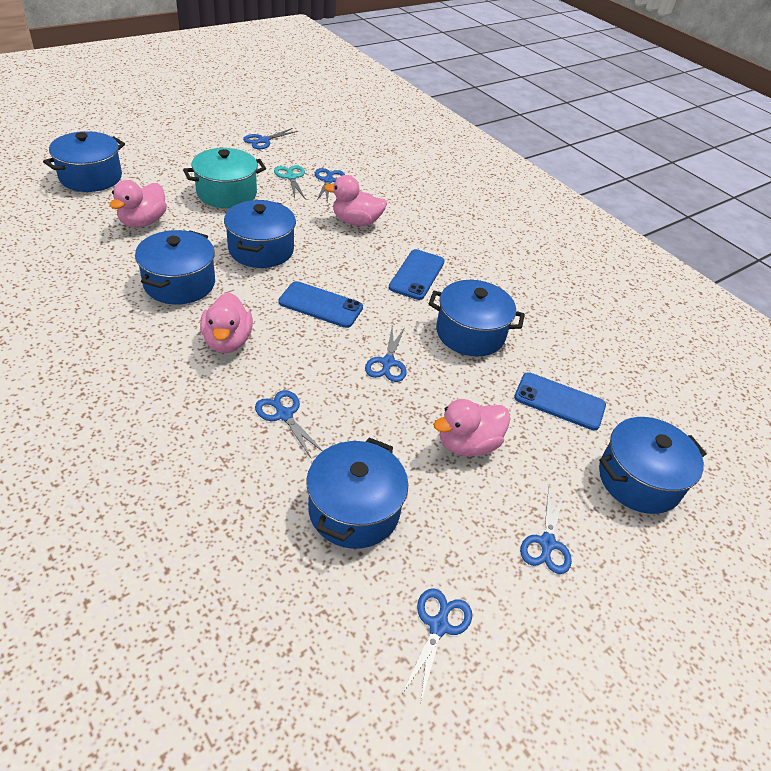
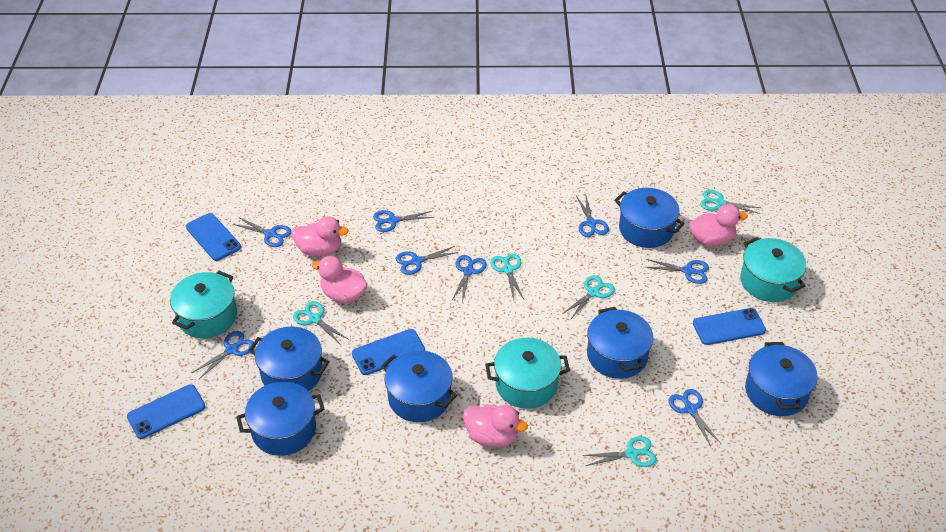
blue phone: 3 -> 4
blue scissors: 6 -> 8
turquoise pot: 1 -> 3
turquoise scissors: 1 -> 5

